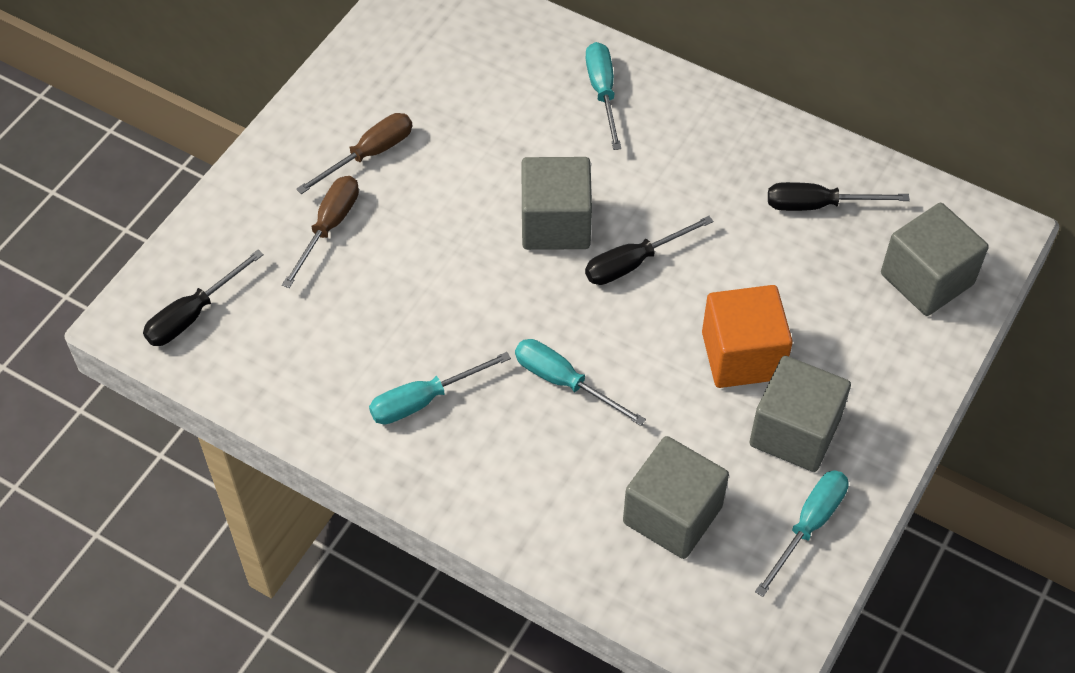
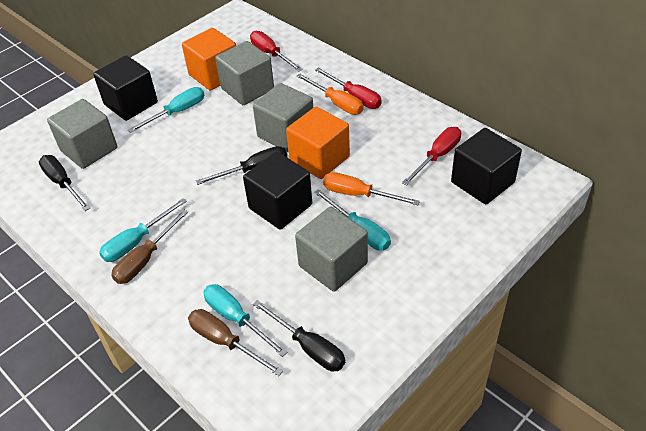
black cube: 0 -> 3
orange cube: 1 -> 2
orange screwdriver: 0 -> 2
red screwdriver: 0 -> 3

